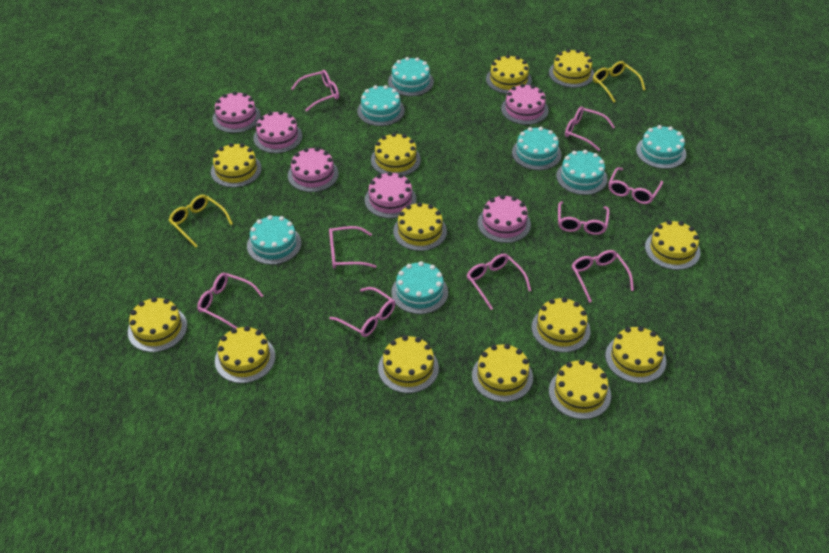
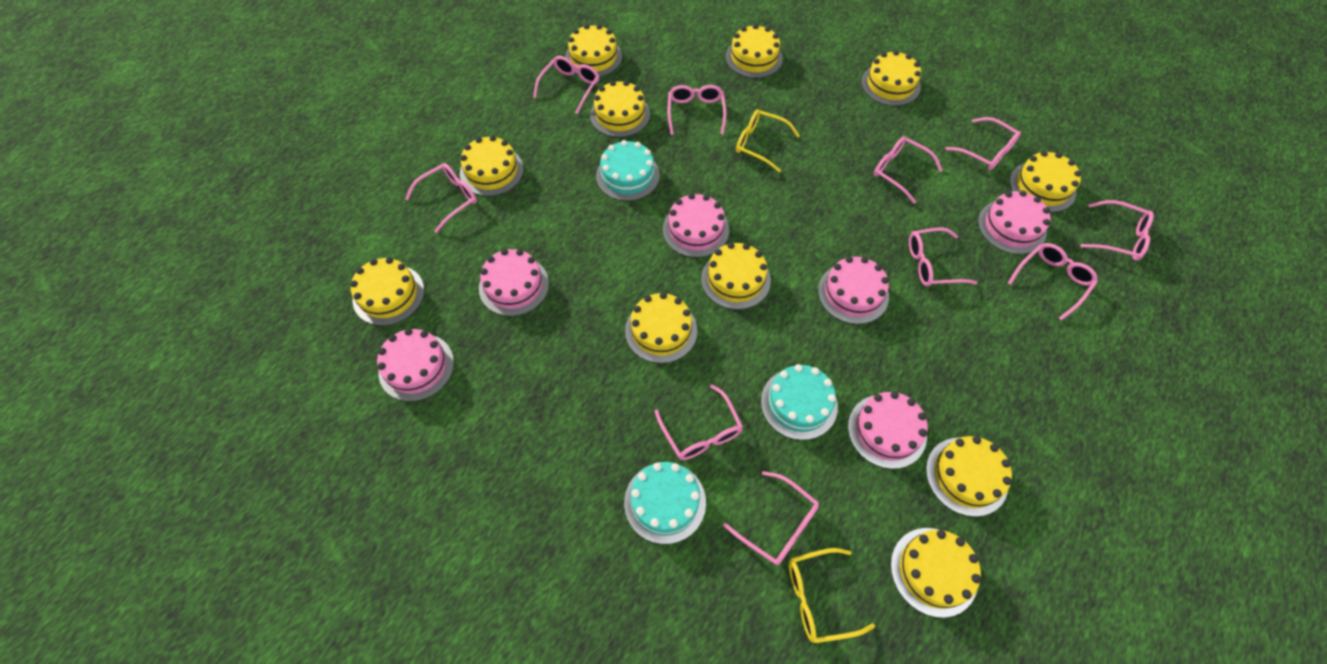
pink glasses: 9 -> 10
turquoise cake: 7 -> 3
yellow cake: 13 -> 11

